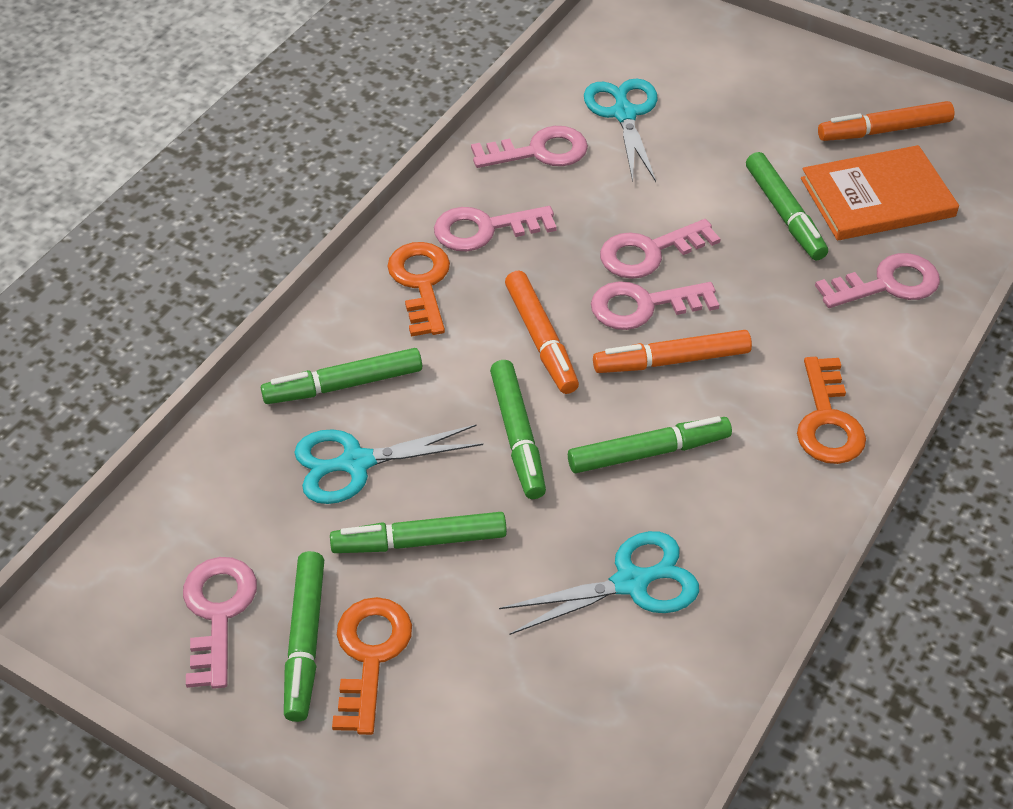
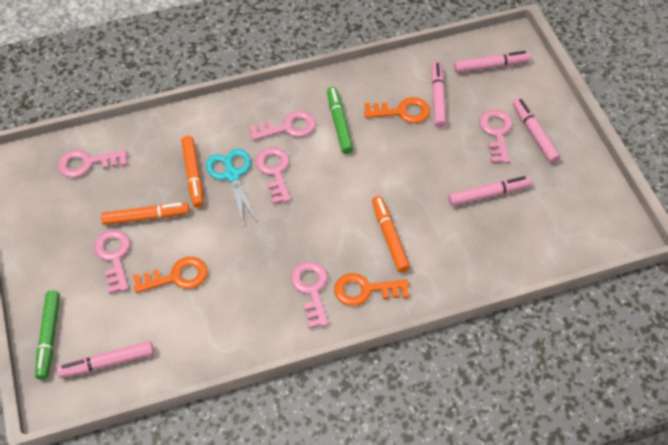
green marker: 6 -> 2
orange book: 1 -> 0
pink marker: 0 -> 5
turquoise scissors: 3 -> 1

